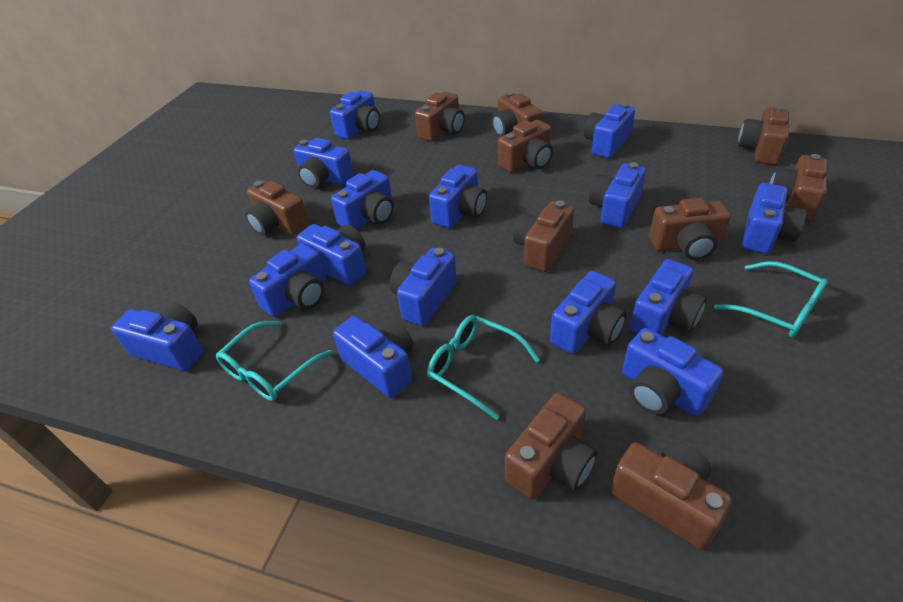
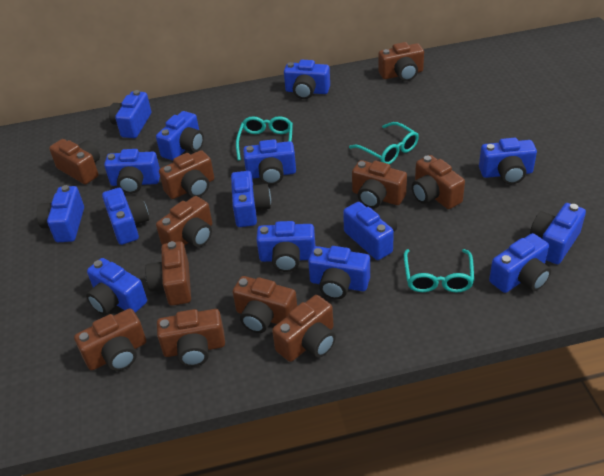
brown camera: 10 -> 11

